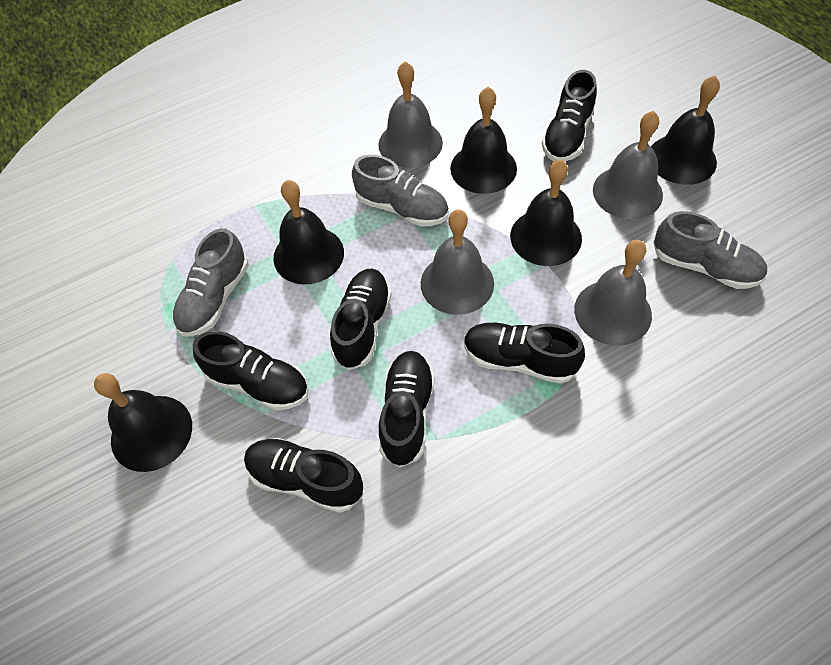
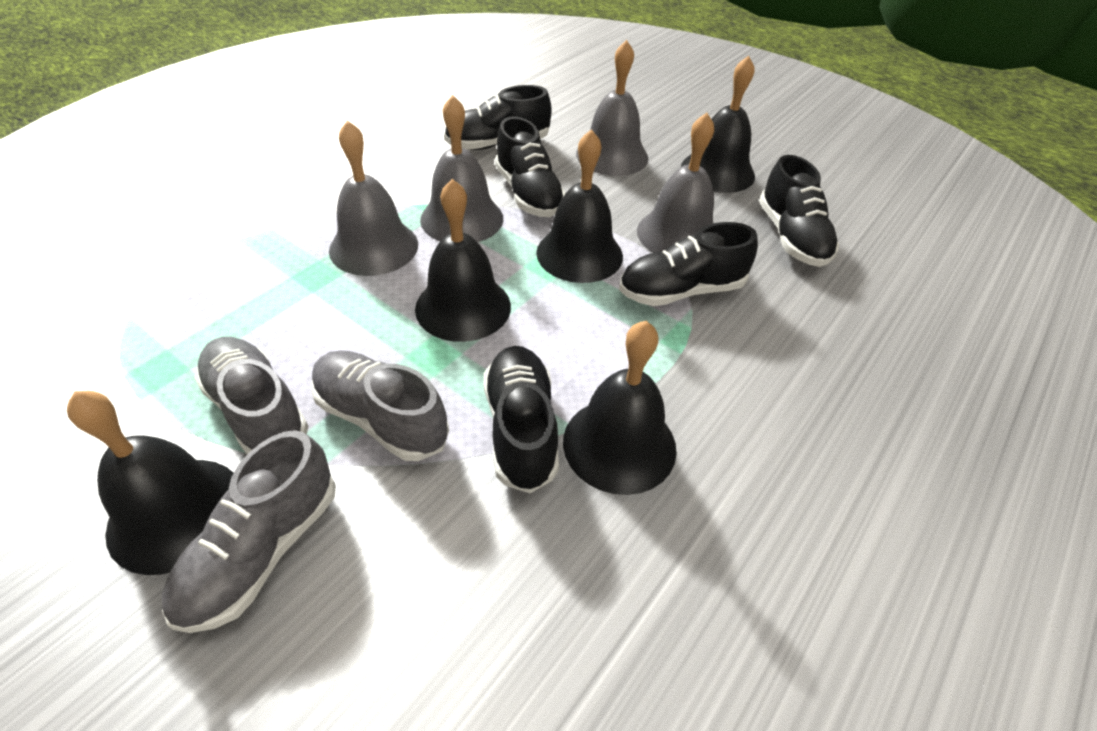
black shoe: 6 -> 5

